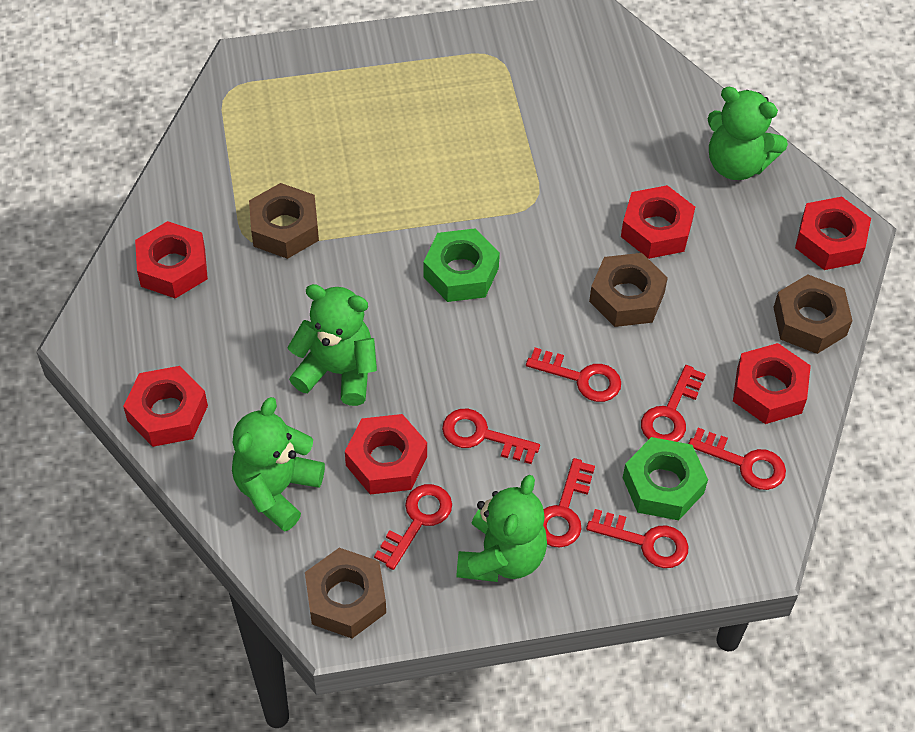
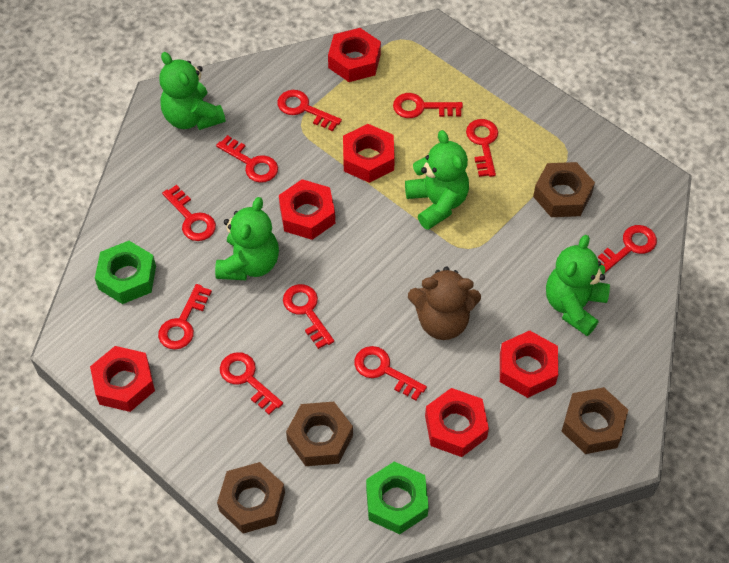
brown teddy bear: 0 -> 1
red key: 7 -> 10

